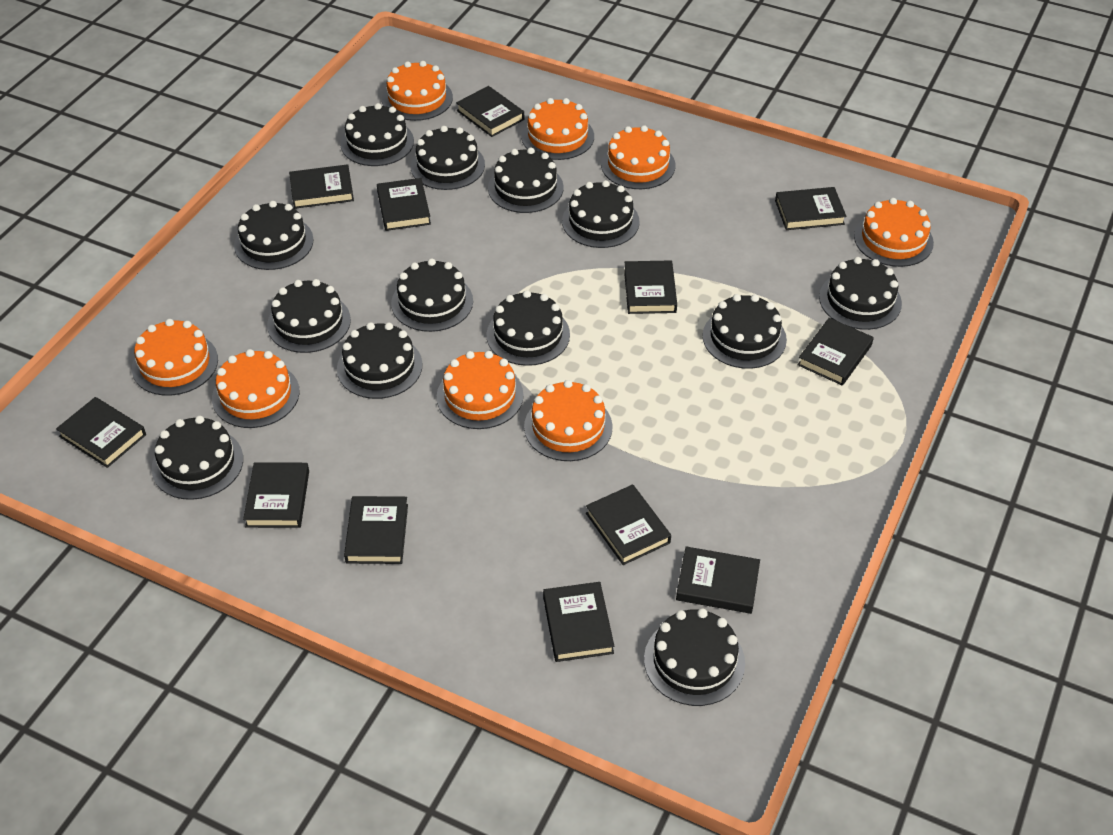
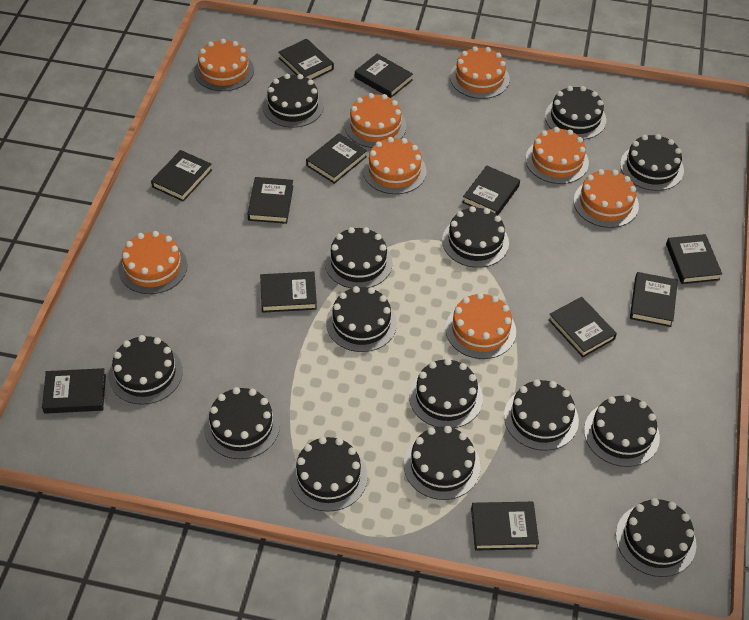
black cake: 13 -> 14

